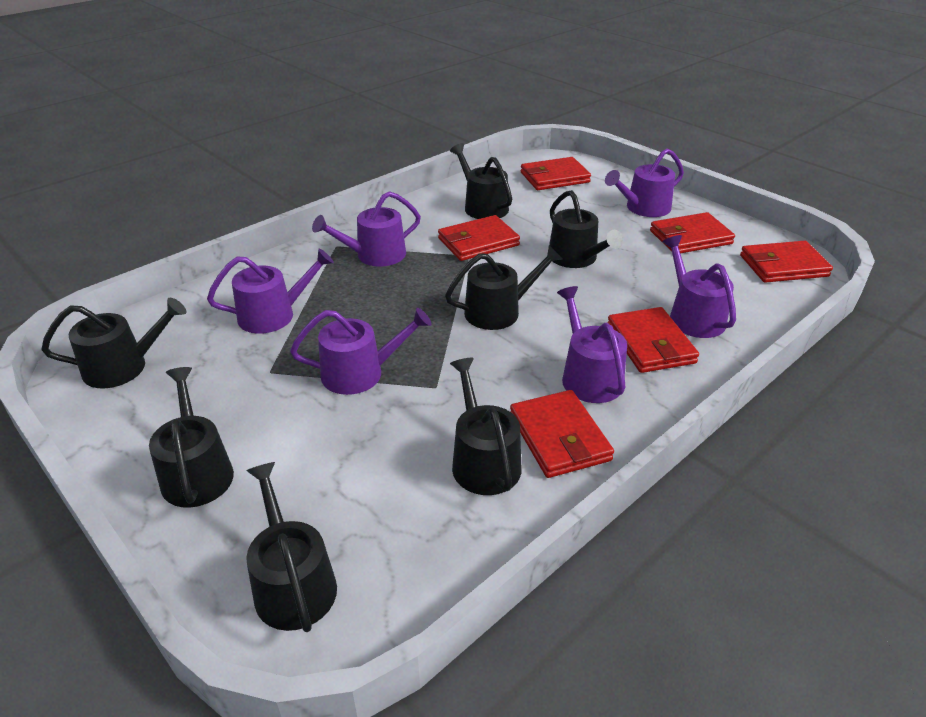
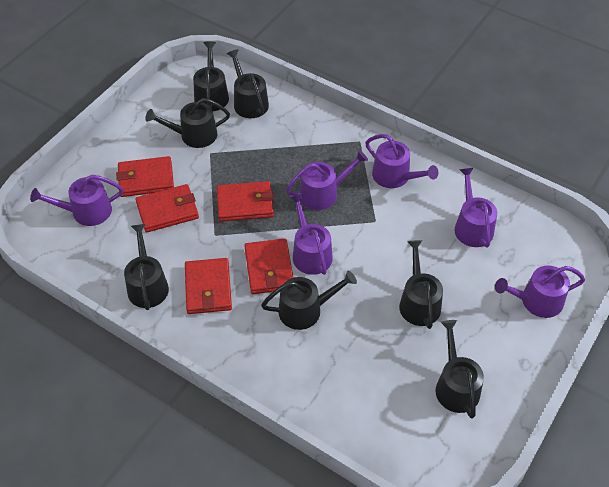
red wallet: 6 -> 5

